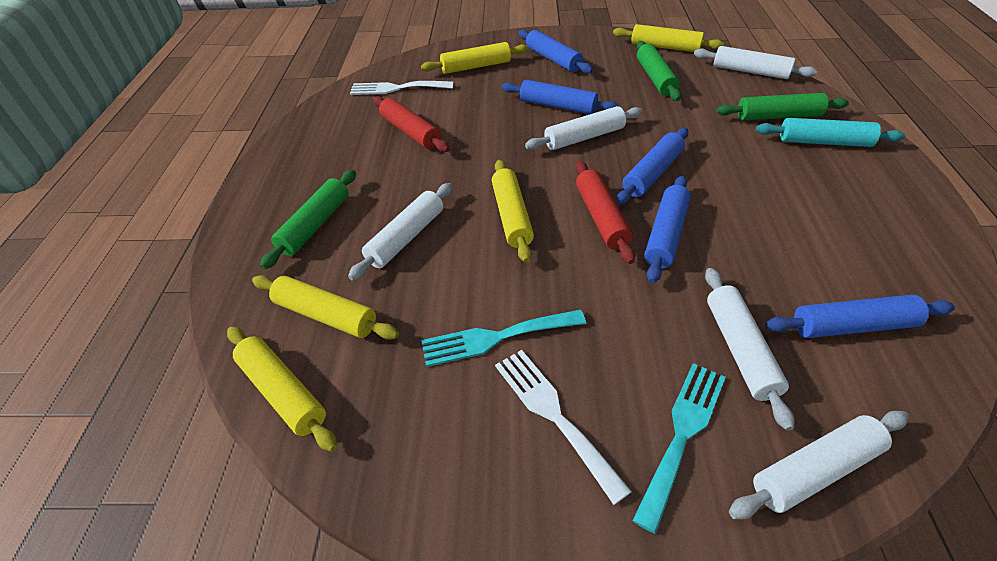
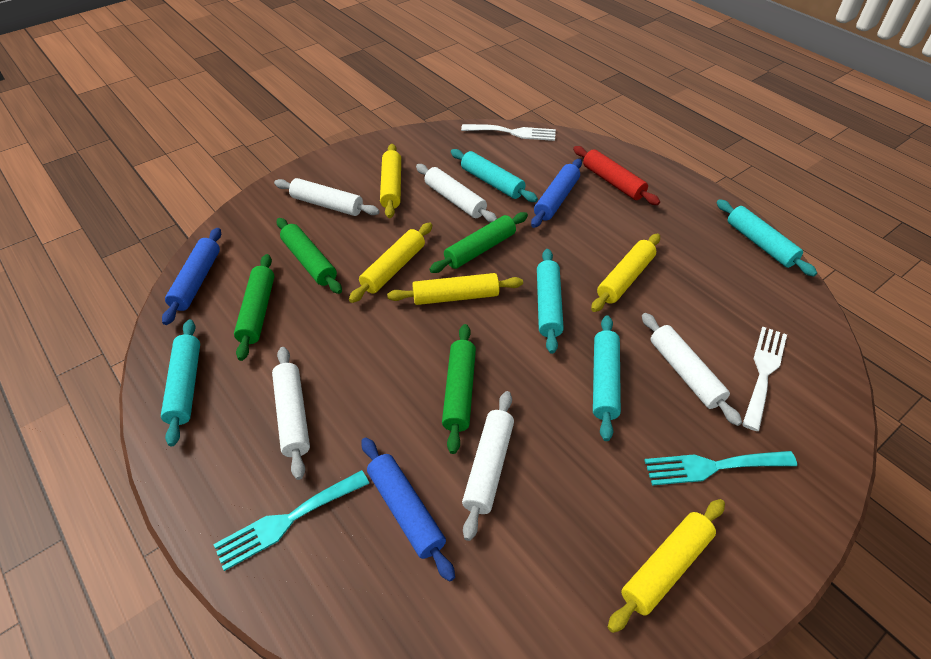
blue rolling pin: 5 -> 3
green rolling pin: 3 -> 4
red rolling pin: 2 -> 1
turquoise rolling pin: 1 -> 5

